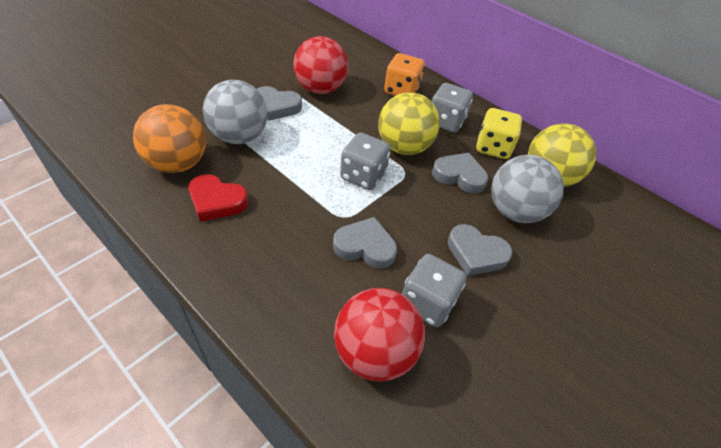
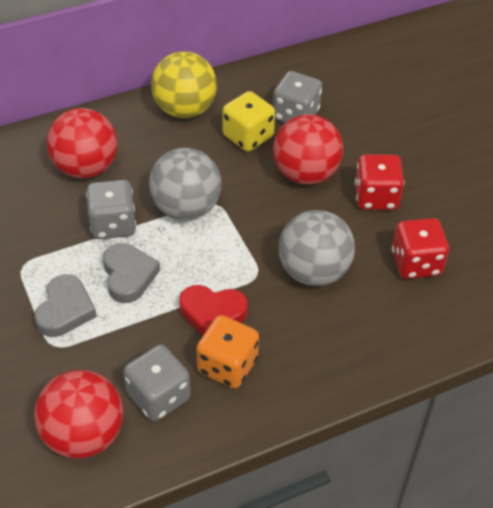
grey heart: 4 -> 2
orange ball: 1 -> 0
red ball: 2 -> 3
red dice: 0 -> 2
yellow ball: 2 -> 1

